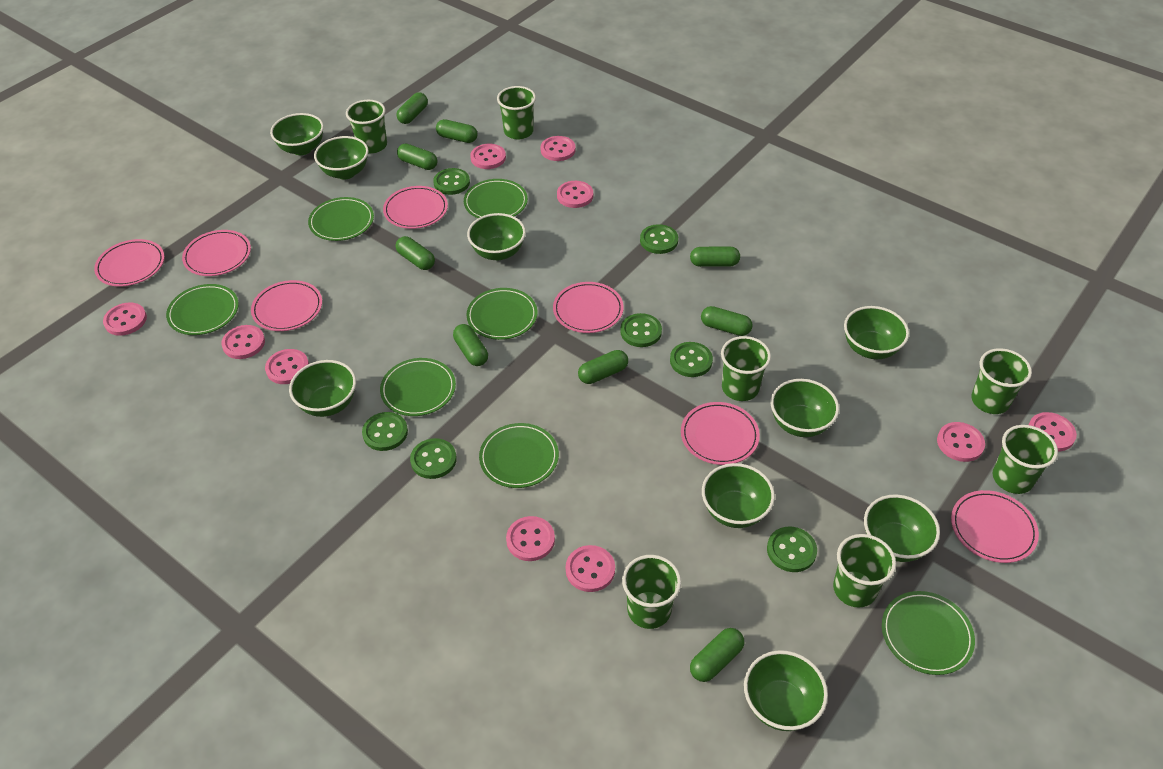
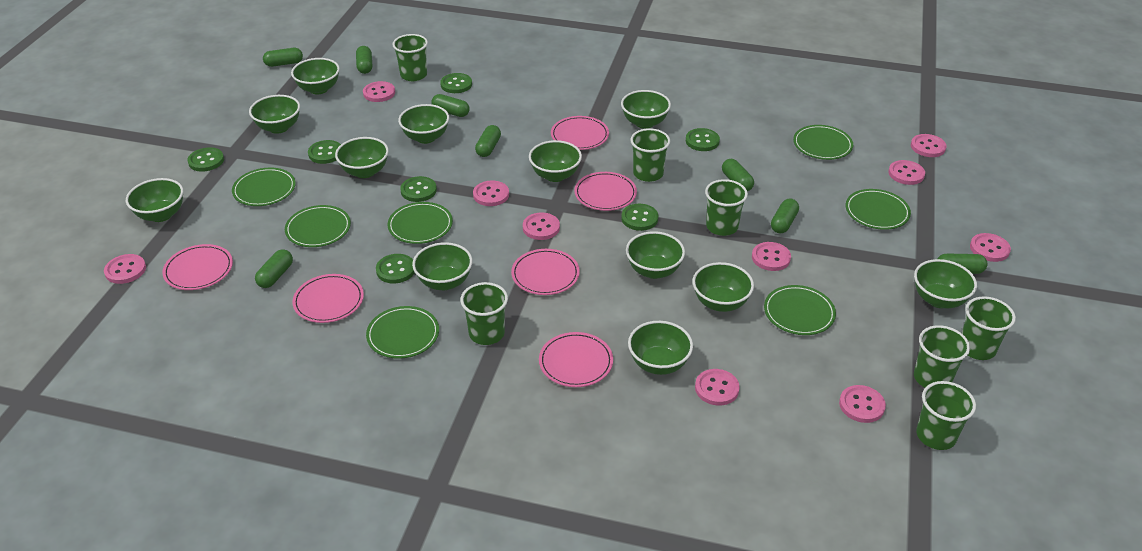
green bowl: 9 -> 12
green capsule: 9 -> 8
pink plate: 7 -> 6

